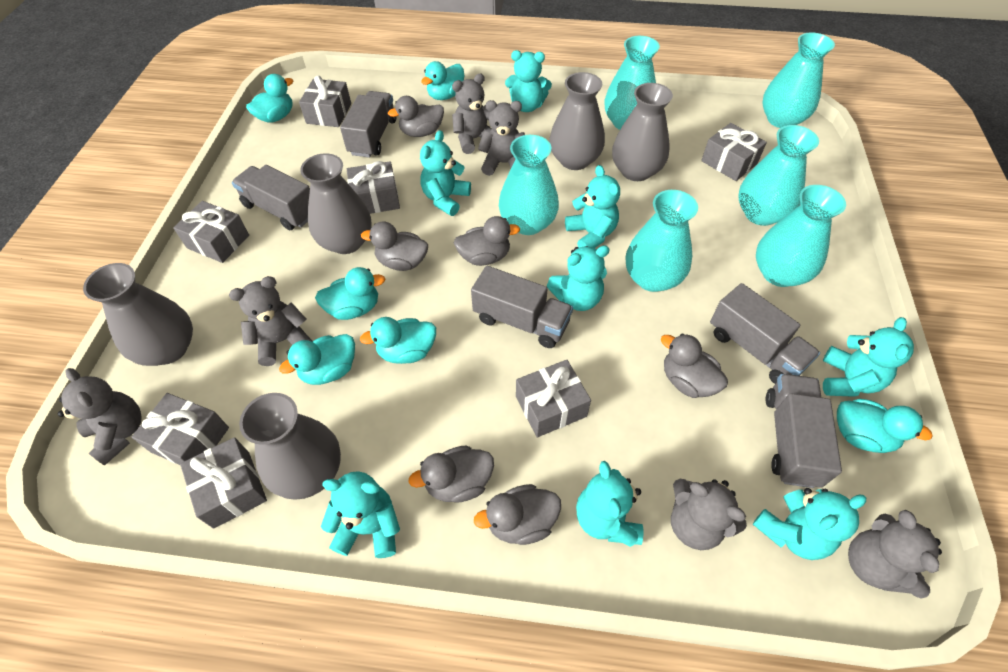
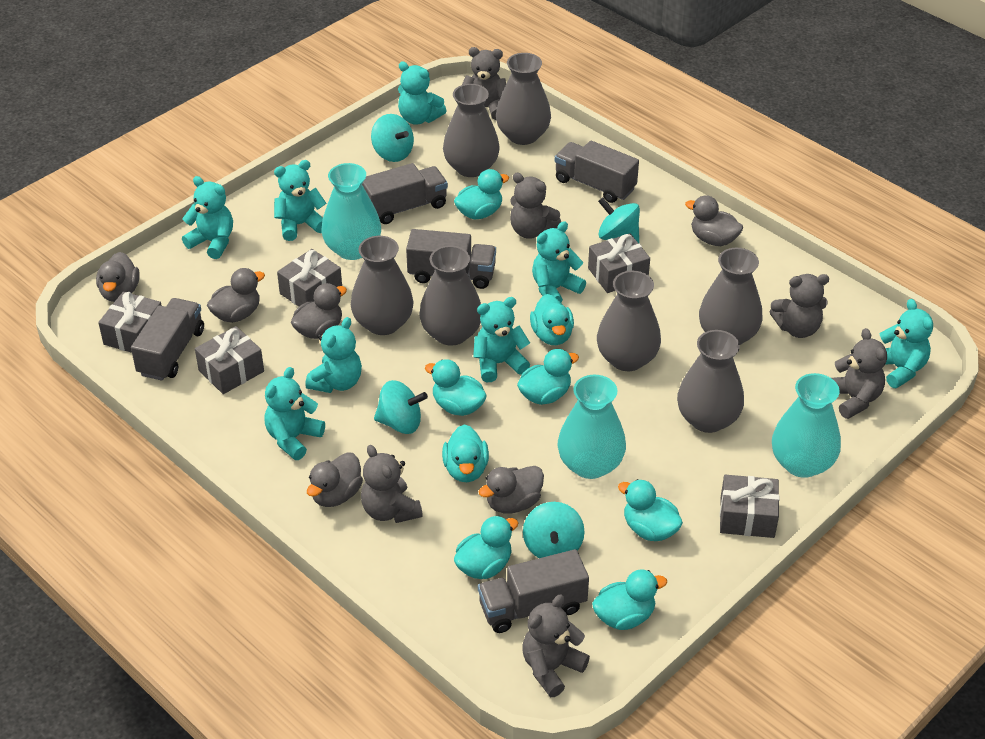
grey gift: 7 -> 5
grey vase: 5 -> 7
turquoise duck: 6 -> 8
turquoise spinning top: 0 -> 4
turquoise vase: 6 -> 3

